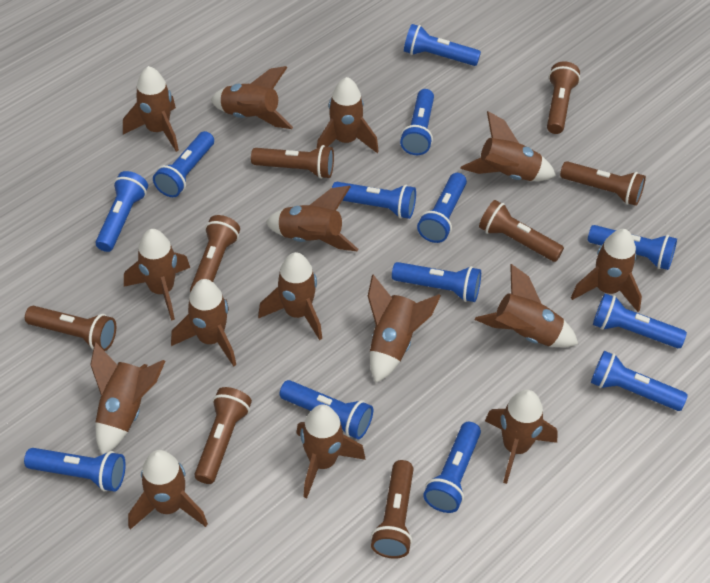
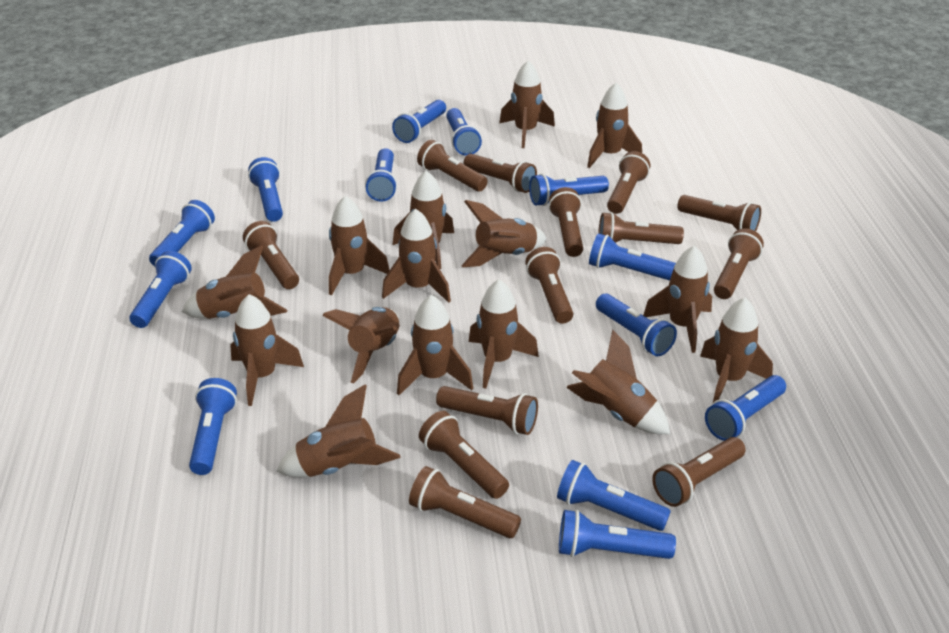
brown flashlight: 8 -> 13

